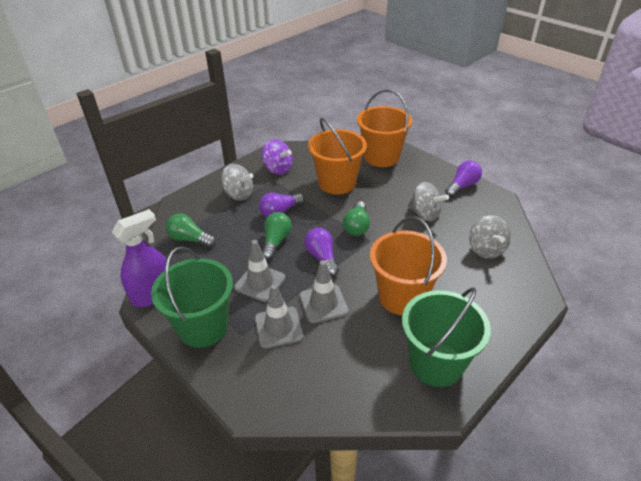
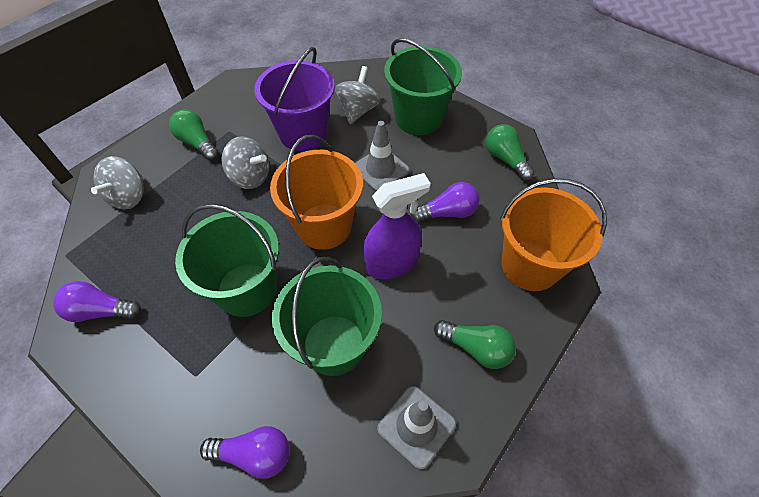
green bucket: 2 -> 3
grey traffic cone: 3 -> 2
orange bucket: 3 -> 2
purple bucket: 0 -> 1
purple spinning top: 1 -> 0

